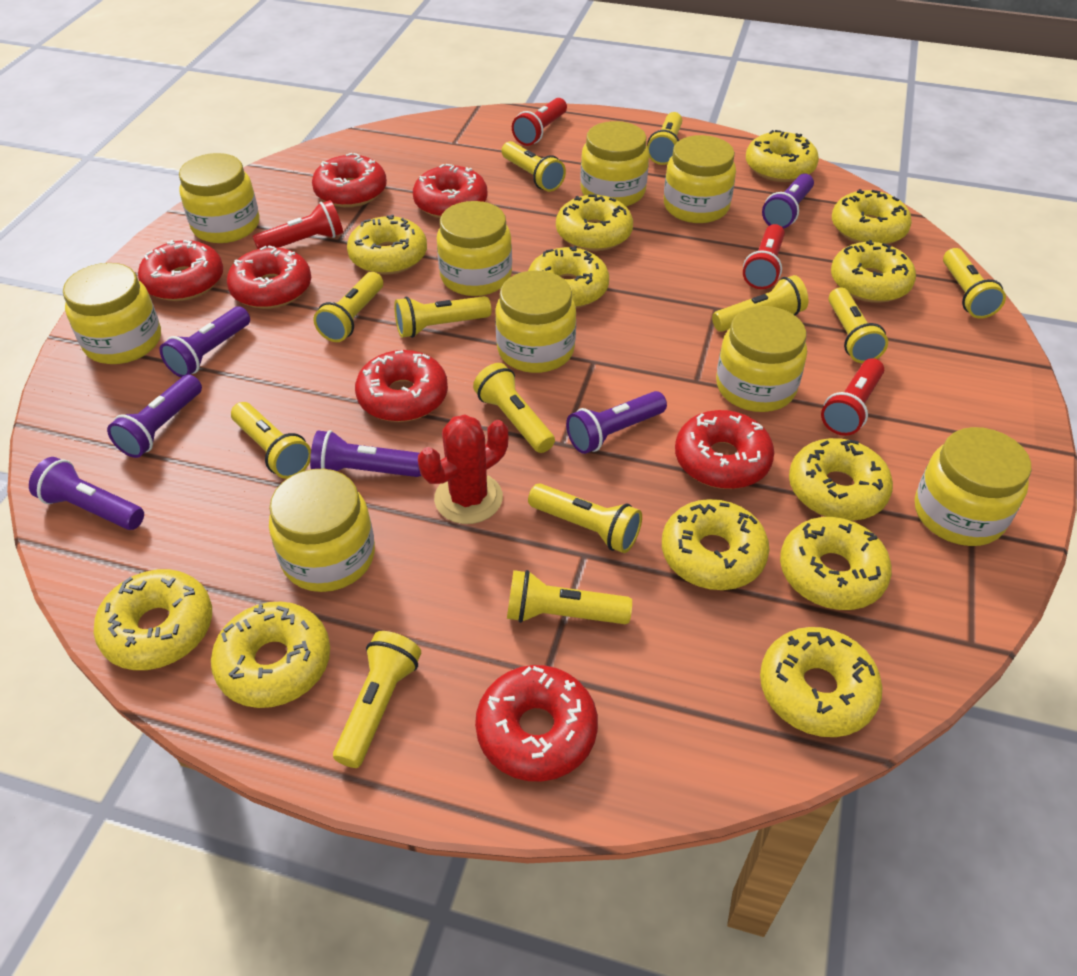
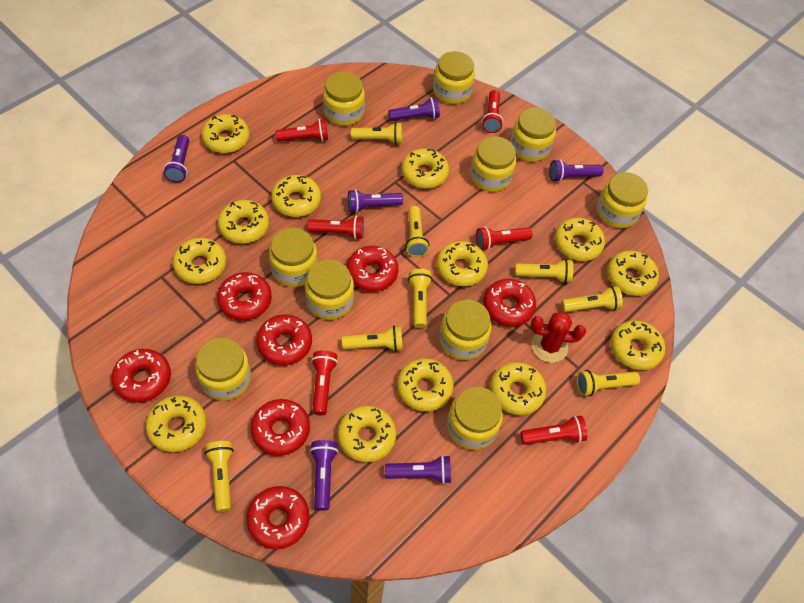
red flashlight: 4 -> 6
yellow donut: 12 -> 13
yellow flashlight: 12 -> 8
yellow jar: 9 -> 10

